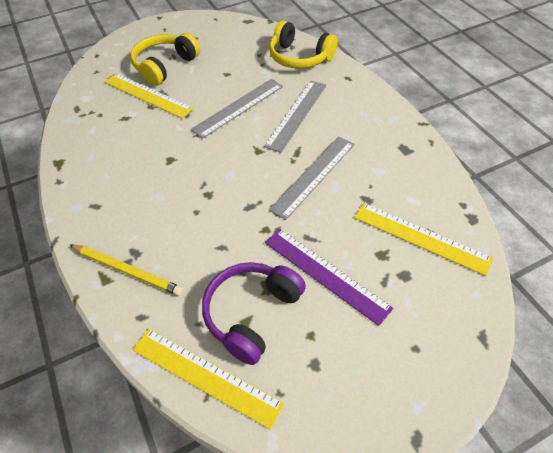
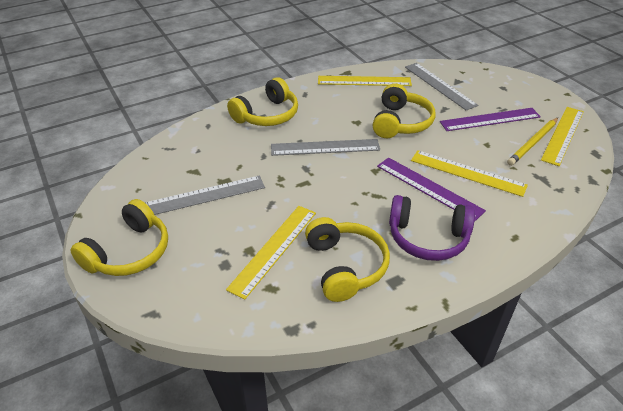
purple ruler: 1 -> 2
yellow headphones: 2 -> 4
yellow ruler: 3 -> 4

